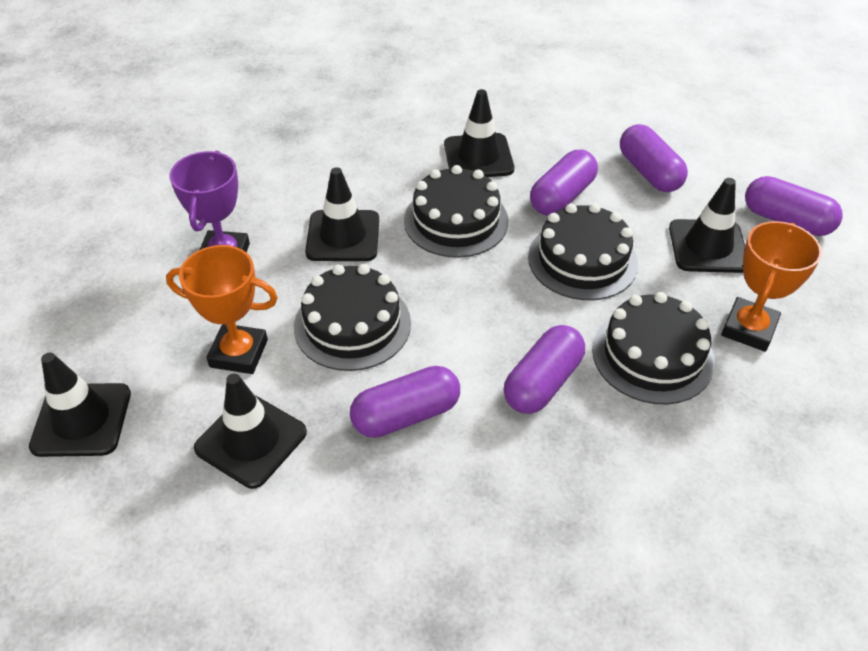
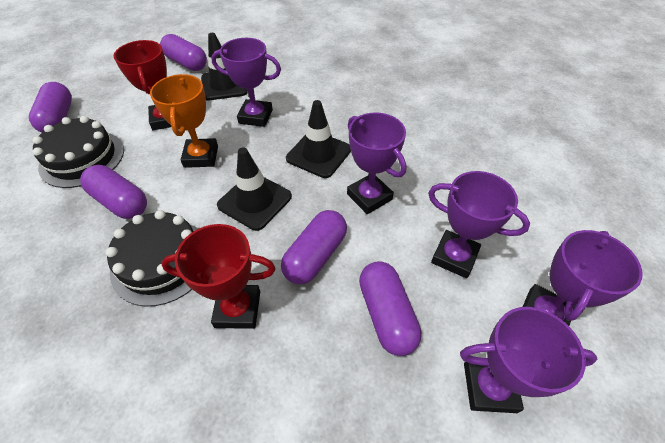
black cake: 4 -> 2
black traffic cone: 5 -> 3
orange trophy: 2 -> 1
purple trophy: 1 -> 5
red trophy: 0 -> 2

